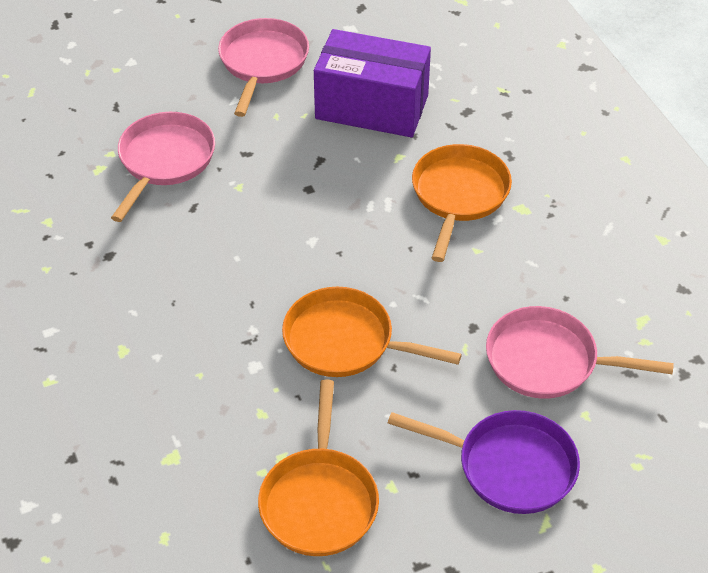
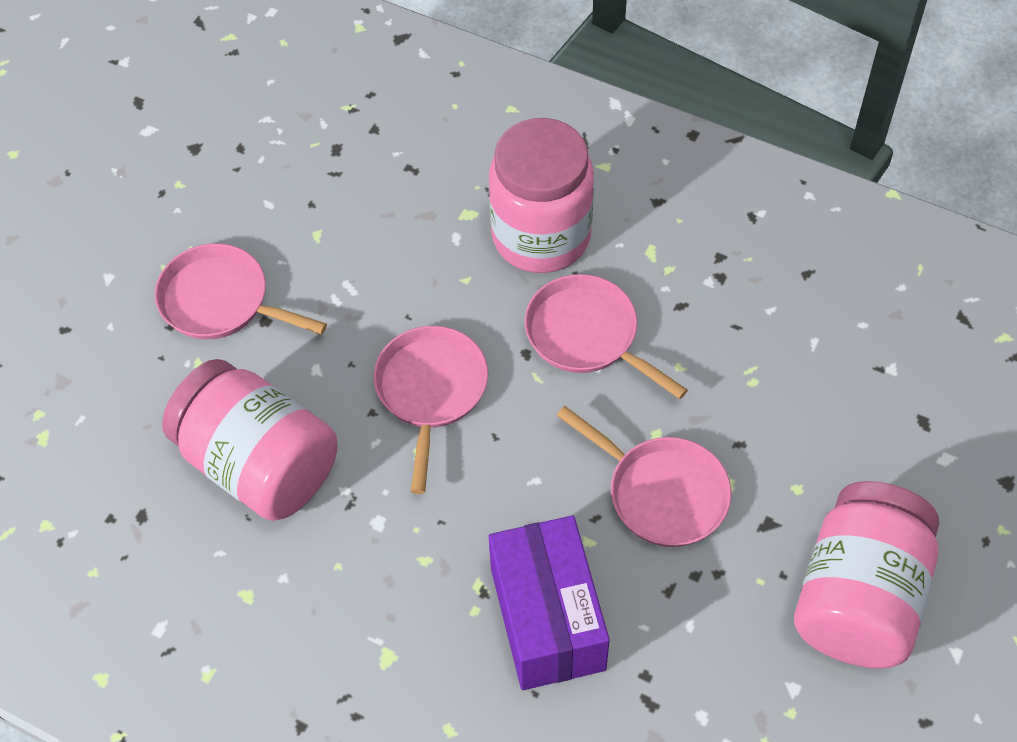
orange pan: 3 -> 0
pink jar: 0 -> 3
pink pan: 3 -> 4
purple pan: 1 -> 0

